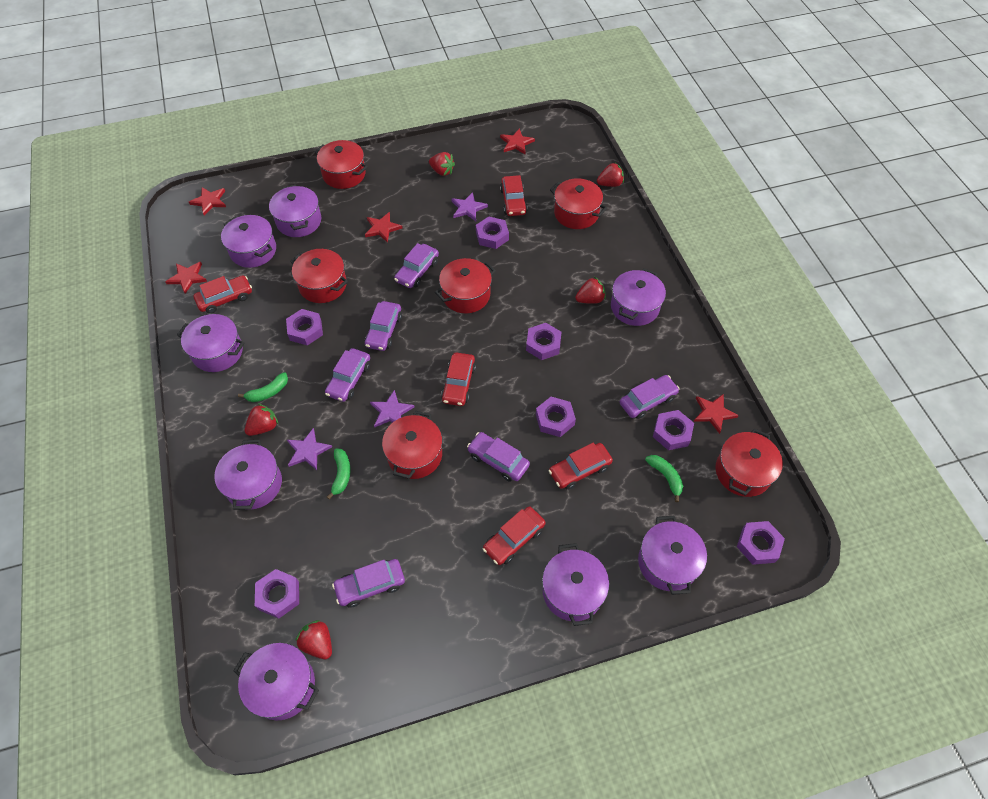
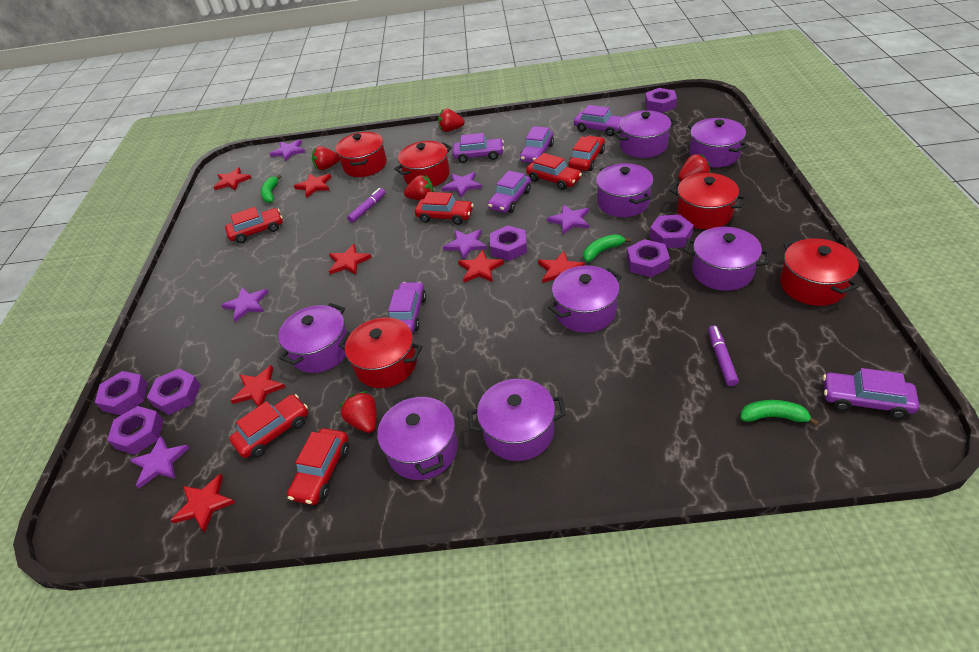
purple marker: 0 -> 2
purple star: 3 -> 6
red car: 5 -> 6
red pot: 6 -> 5
red star: 5 -> 7

